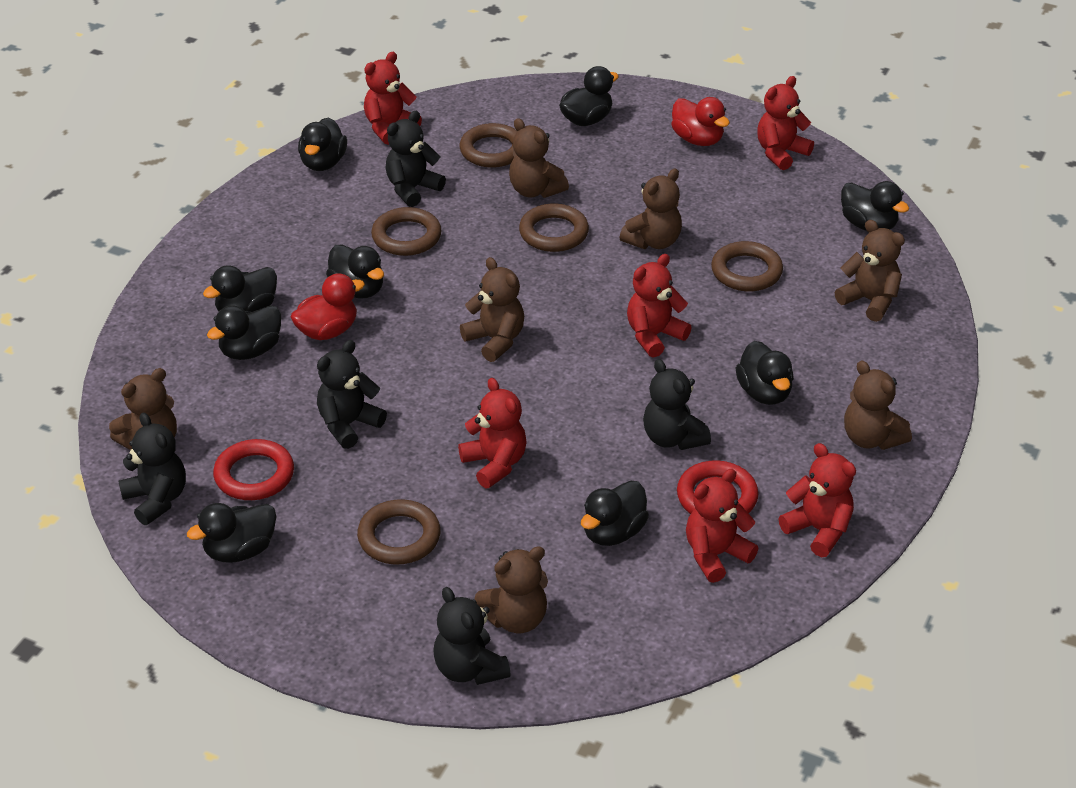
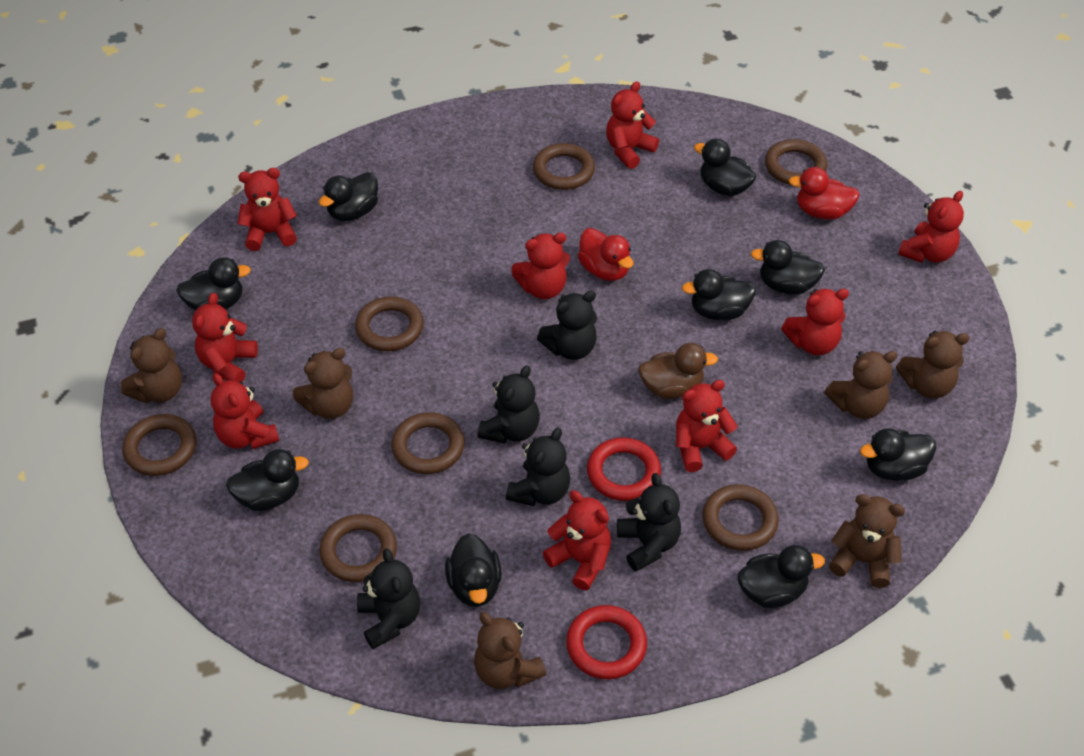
brown duck: 0 -> 1
brown ring: 5 -> 7
brown teddy bear: 7 -> 6
red teddy bear: 6 -> 9

